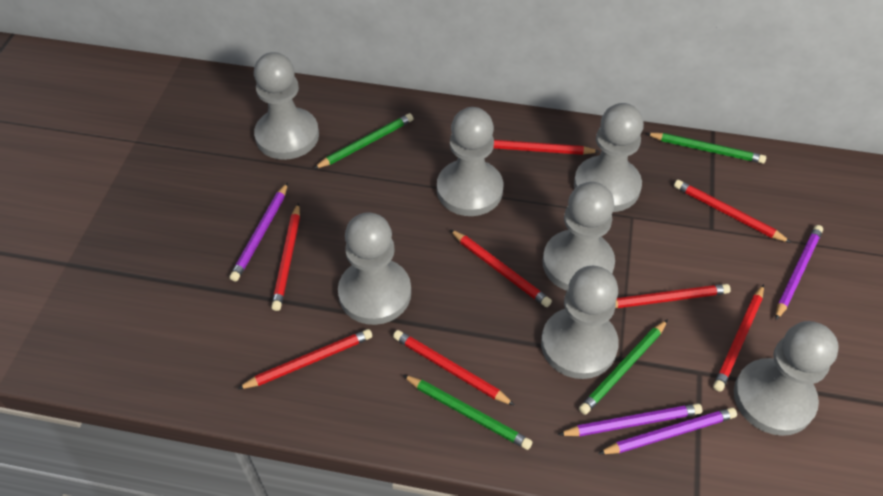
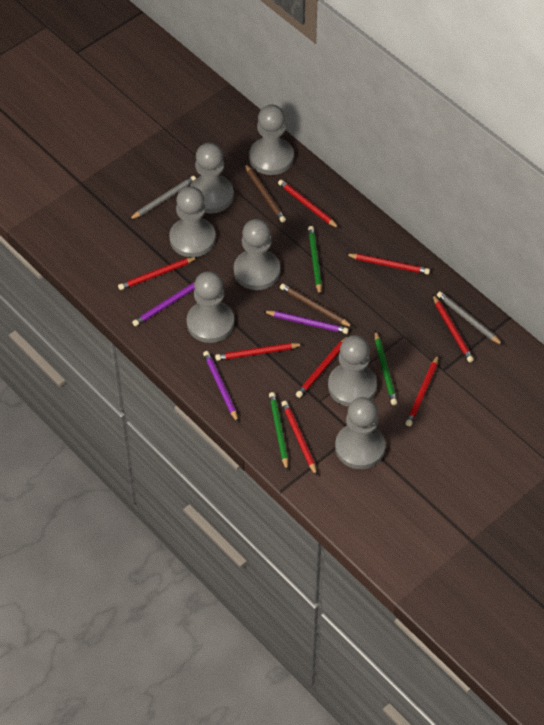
brown pencil: 0 -> 2
green pencil: 4 -> 3
grey pencil: 0 -> 2
purple pencil: 4 -> 3

